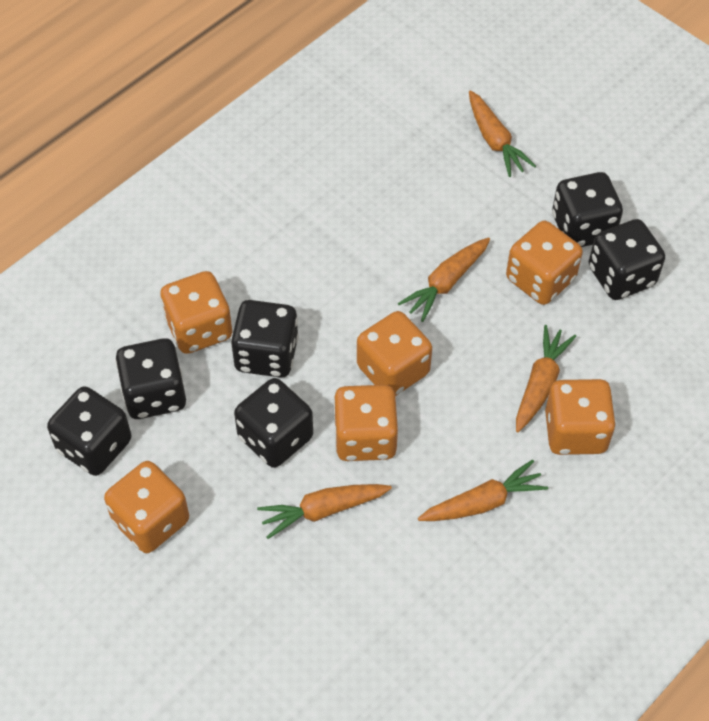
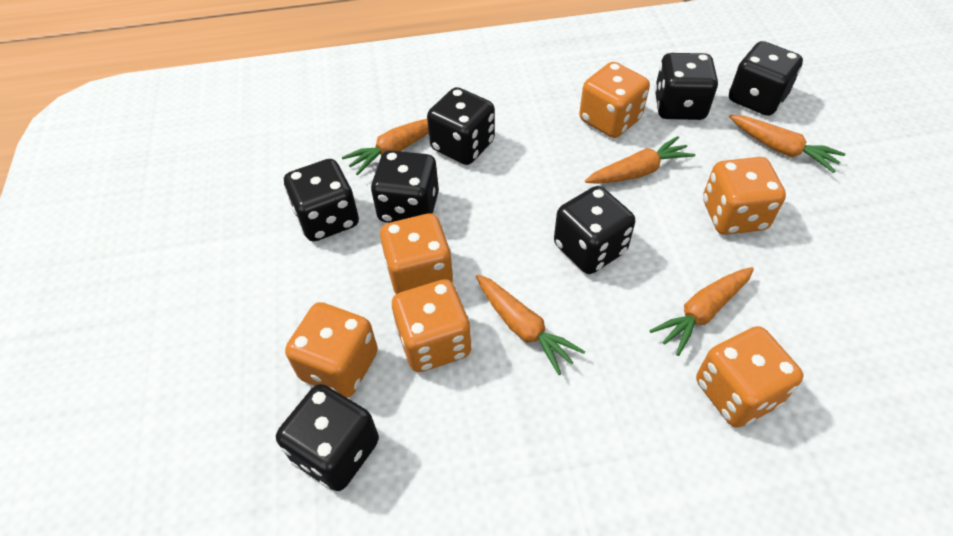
black dice: 6 -> 7

